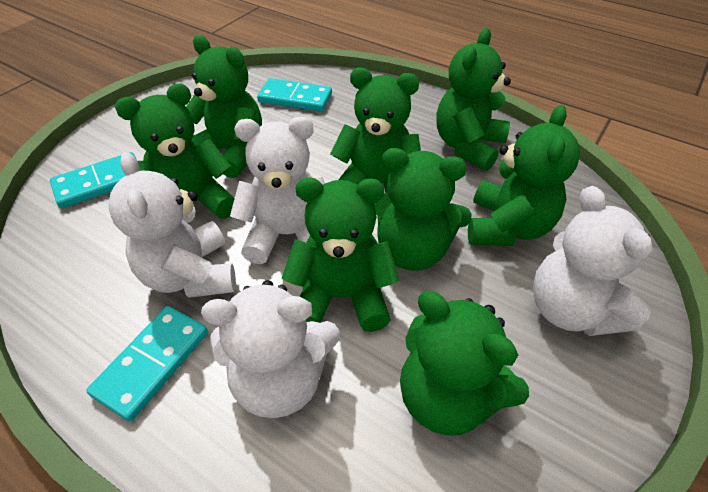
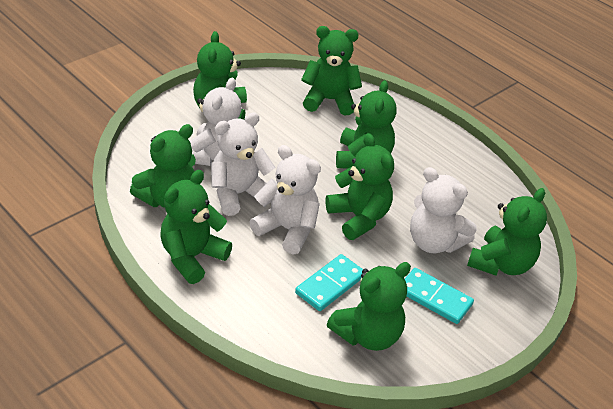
turquoise domino: 3 -> 2

